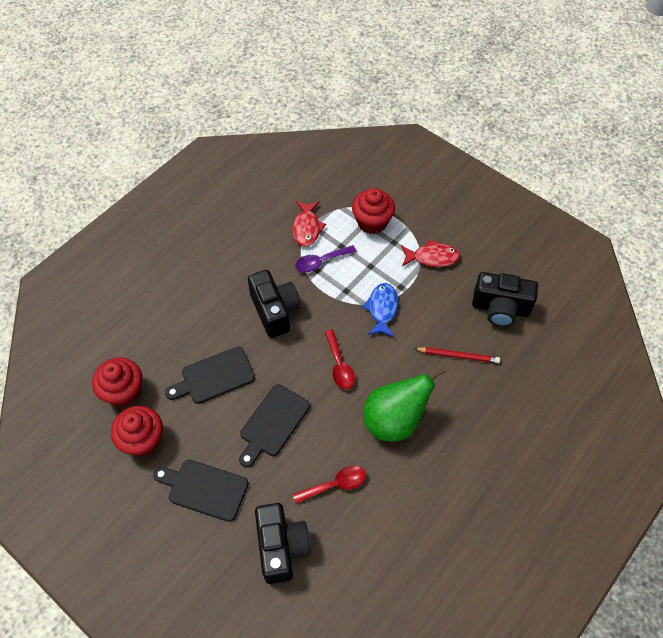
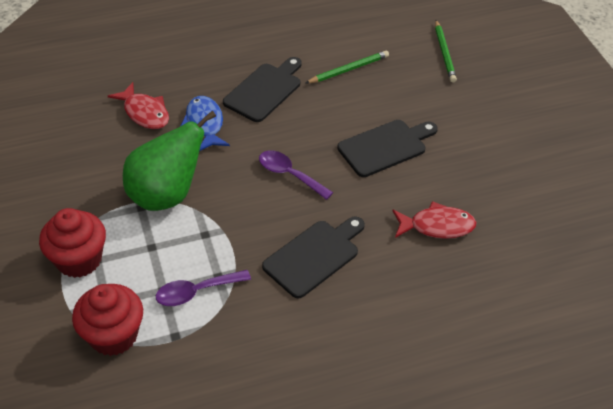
black camera: 3 -> 0
green pencil: 0 -> 2
purple spoon: 1 -> 2
red cupcake: 3 -> 2
red pencil: 1 -> 0
red spoon: 2 -> 0

